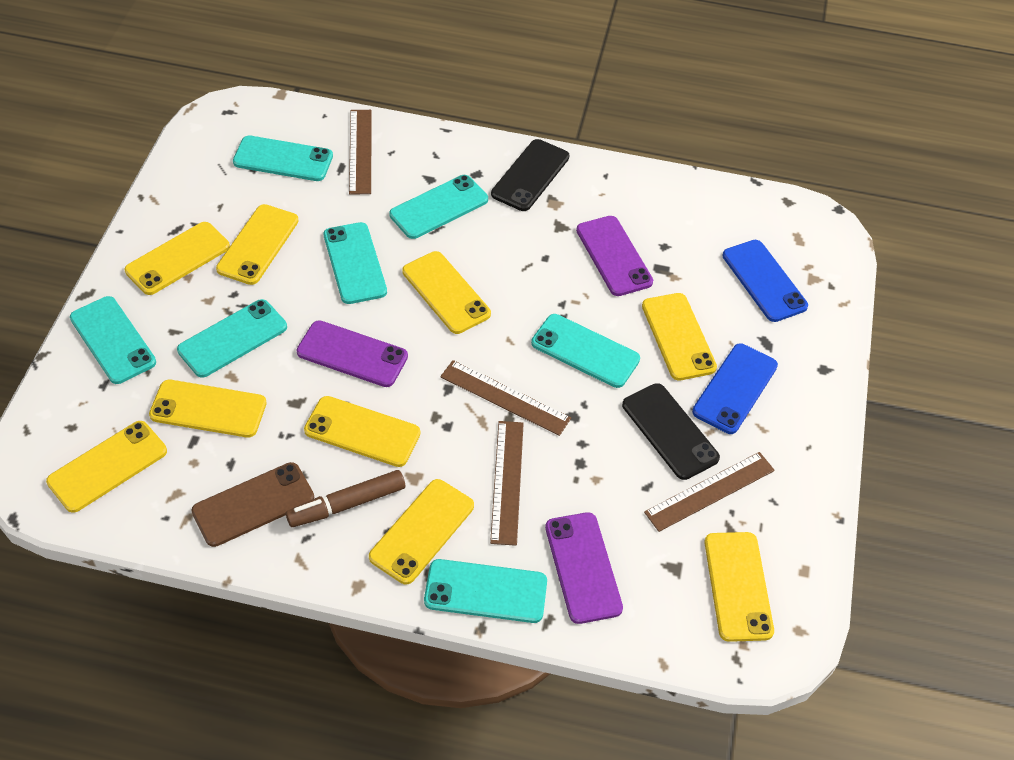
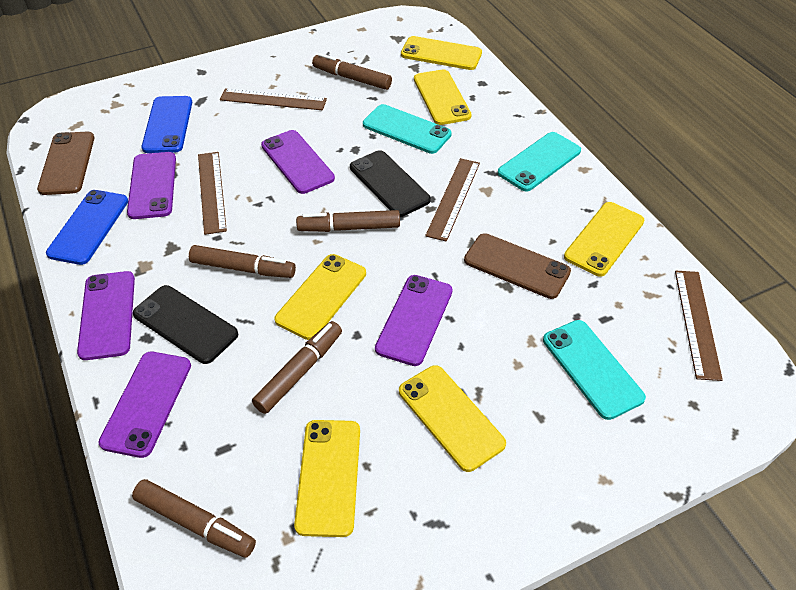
brown marker: 1 -> 5
brown phone: 1 -> 2
purple phone: 3 -> 5
turquoise phone: 7 -> 3
yellow phone: 9 -> 6

